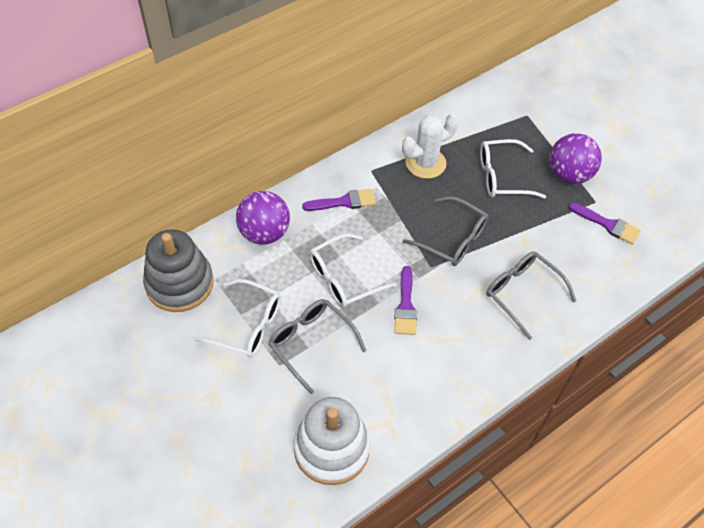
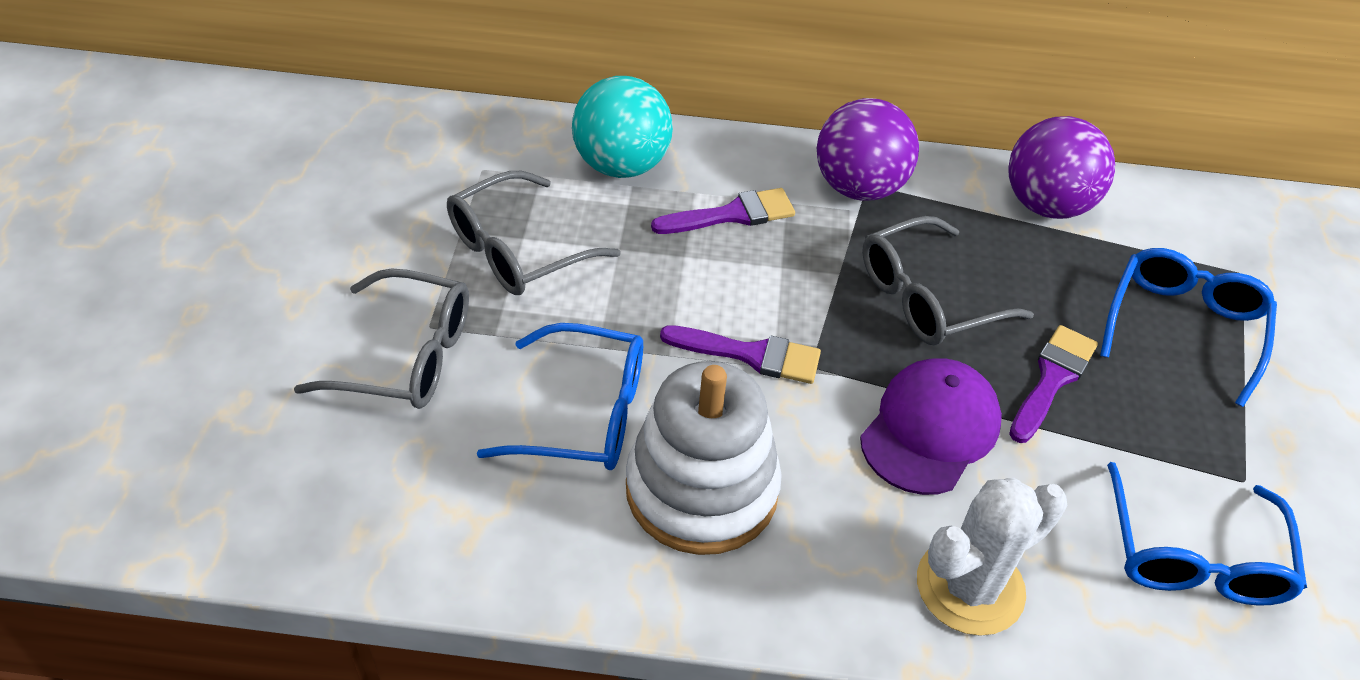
blue glasses: 0 -> 3
grey stacking toy: 1 -> 0
purple cap: 0 -> 1
turquoise ball: 0 -> 1
white glasses: 3 -> 0

